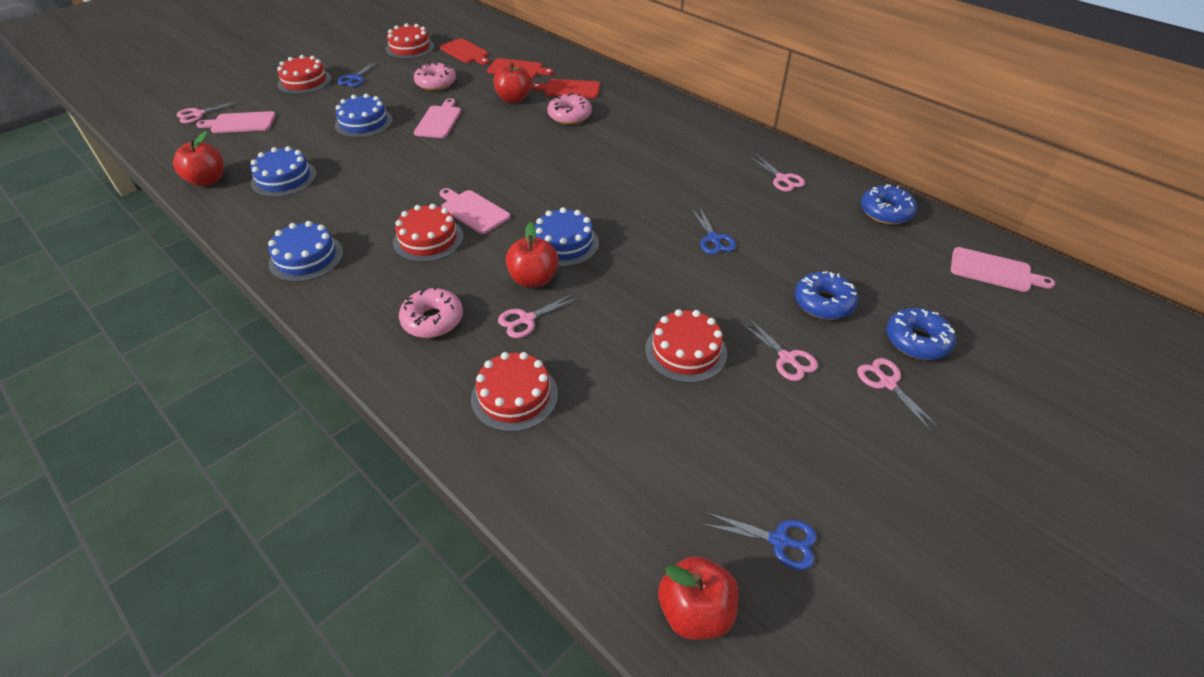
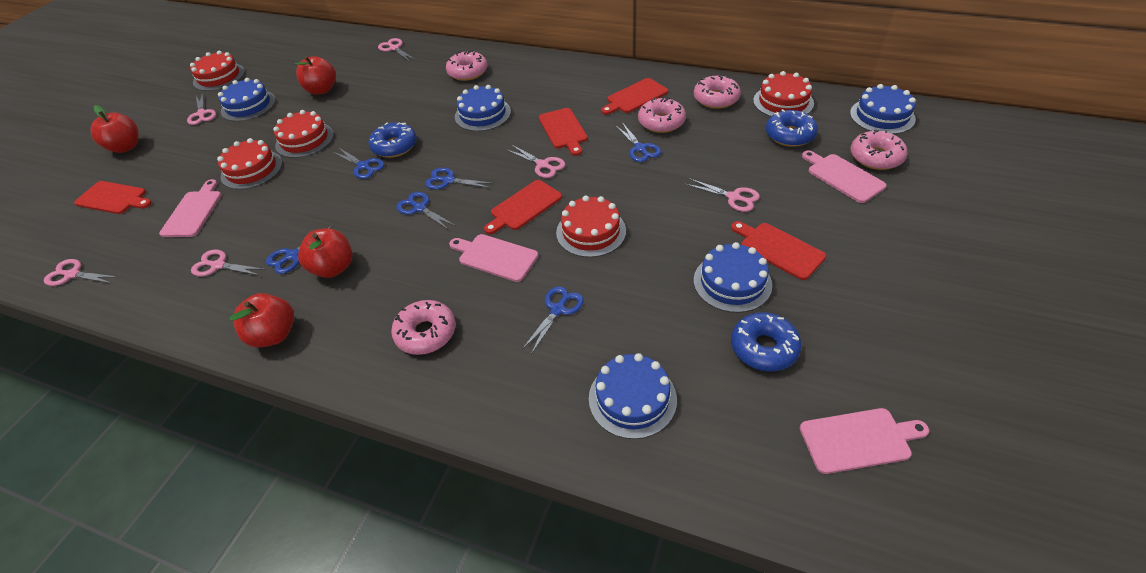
blue cake: 4 -> 5
blue scissors: 3 -> 6
pink donut: 3 -> 5
pink scissors: 5 -> 6
red cutting board: 3 -> 5

